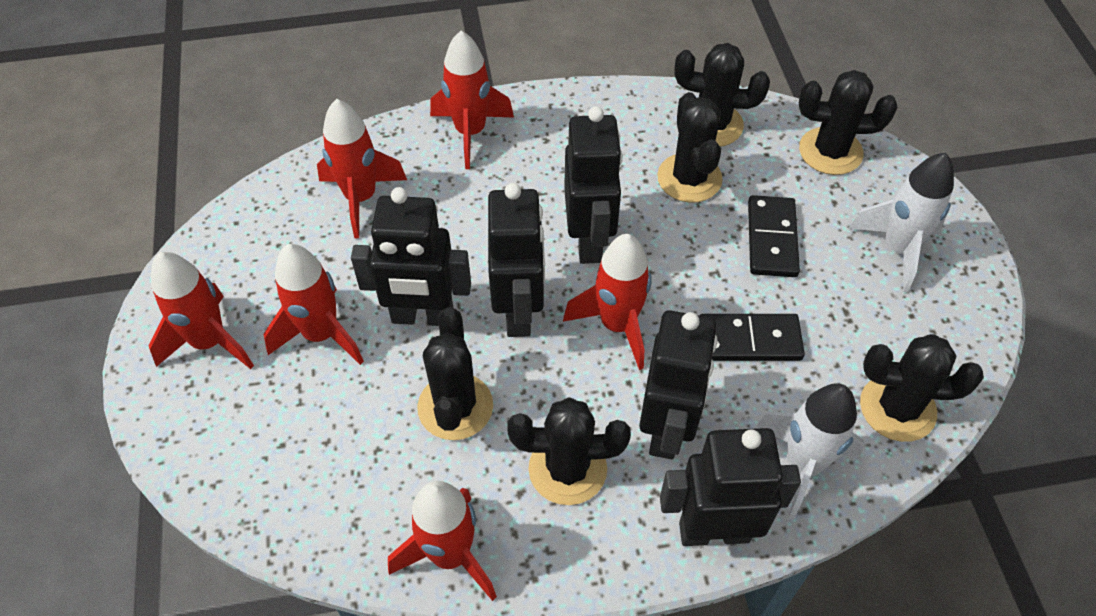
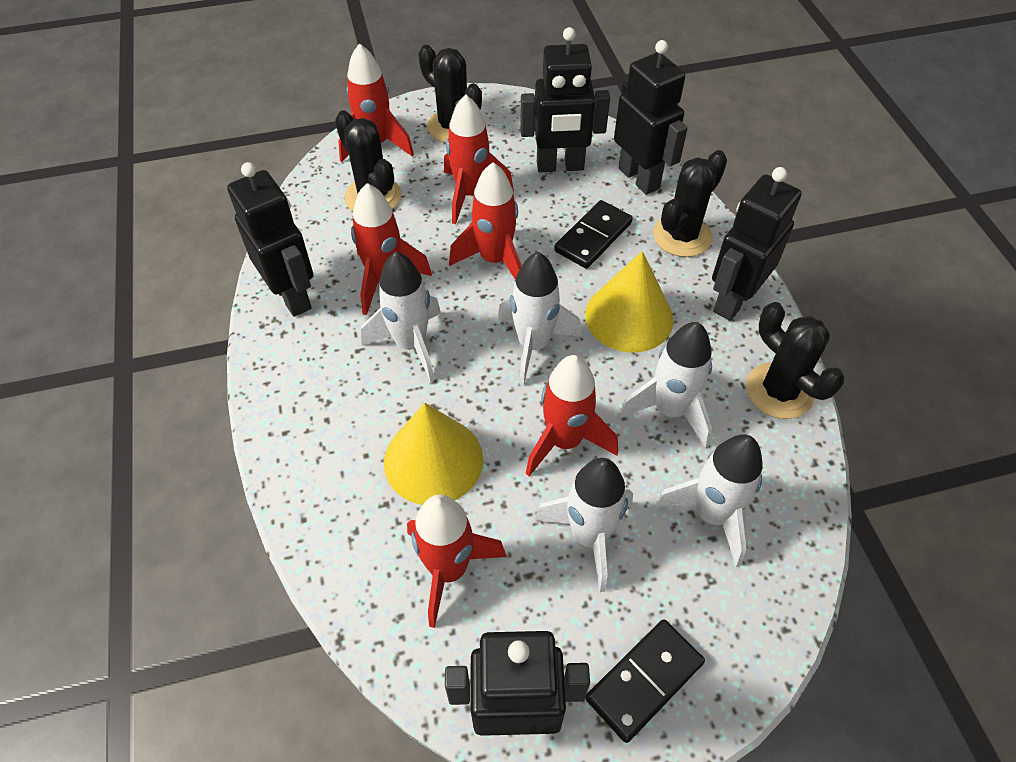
black cactus: 6 -> 4
white rocket: 2 -> 5
yellow cone: 0 -> 2

